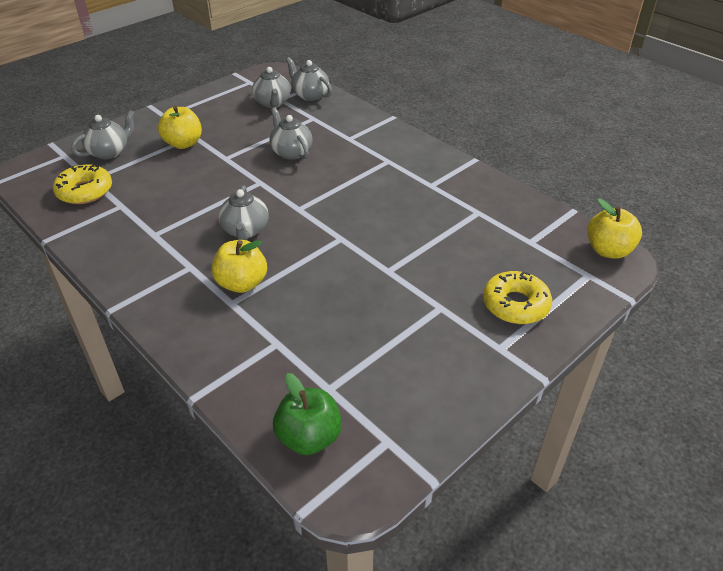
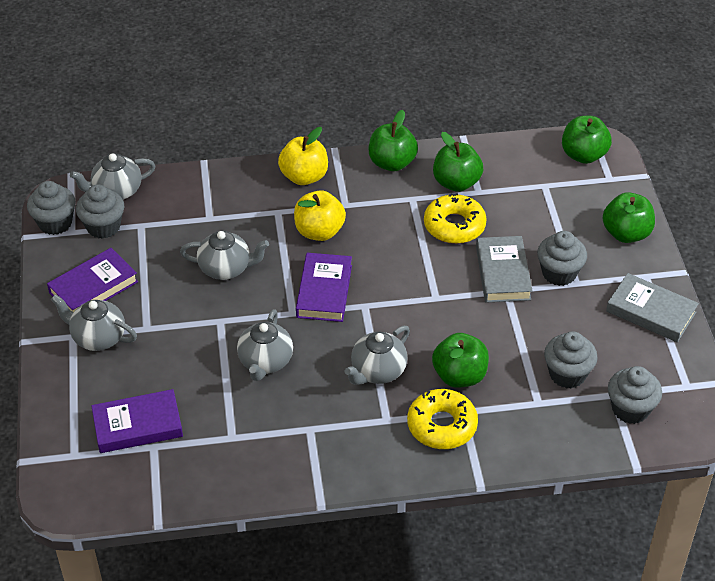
green apple: 1 -> 5
grey book: 0 -> 2
grey cupcake: 0 -> 5
purple book: 0 -> 3
yellow apple: 3 -> 2

